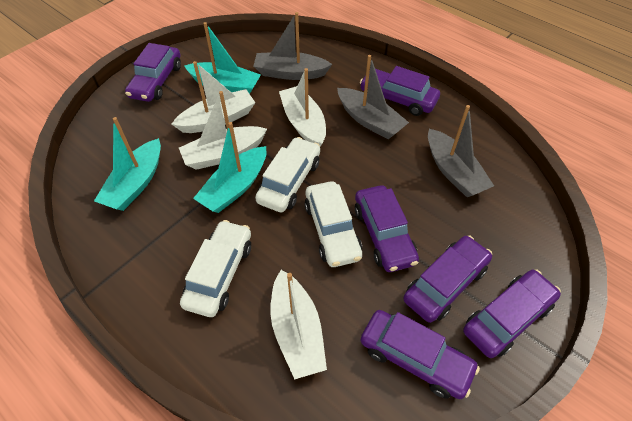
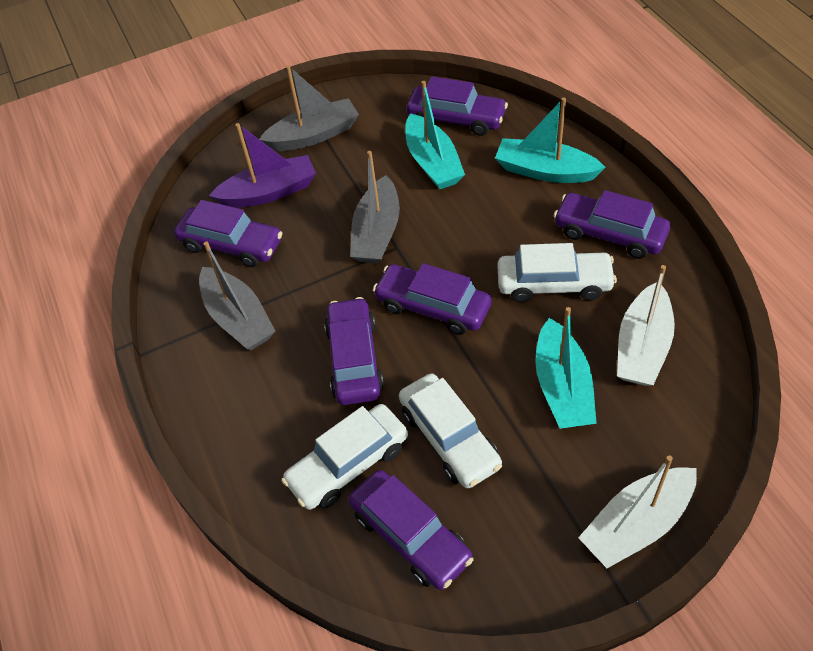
purple boat: 0 -> 1
white boat: 4 -> 2

